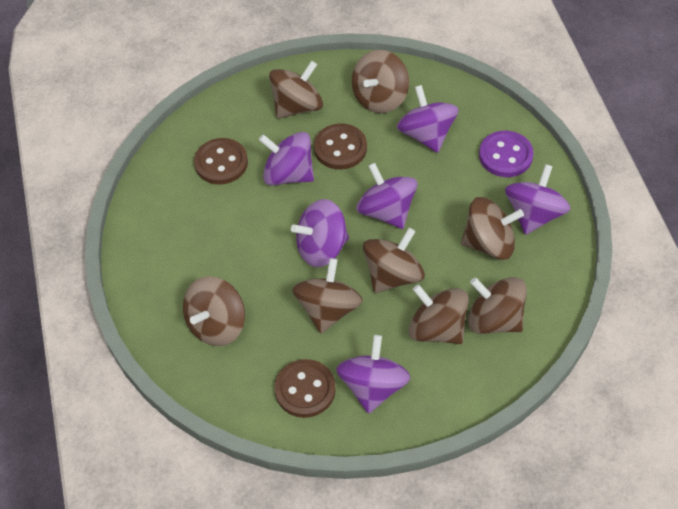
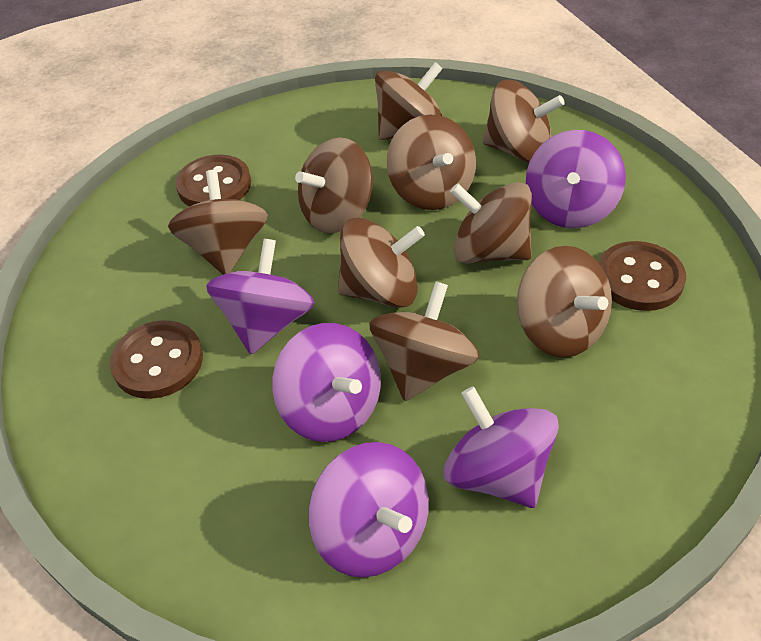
brown spinning top: 8 -> 9
purple button: 1 -> 0
purple spinning top: 6 -> 5

